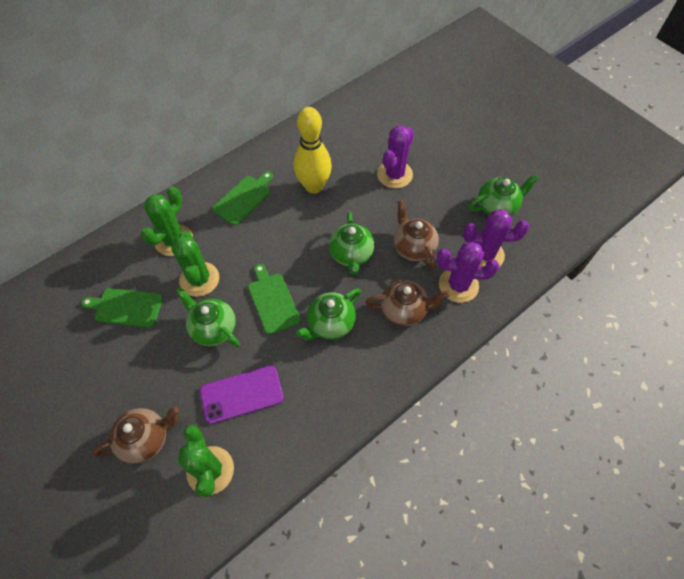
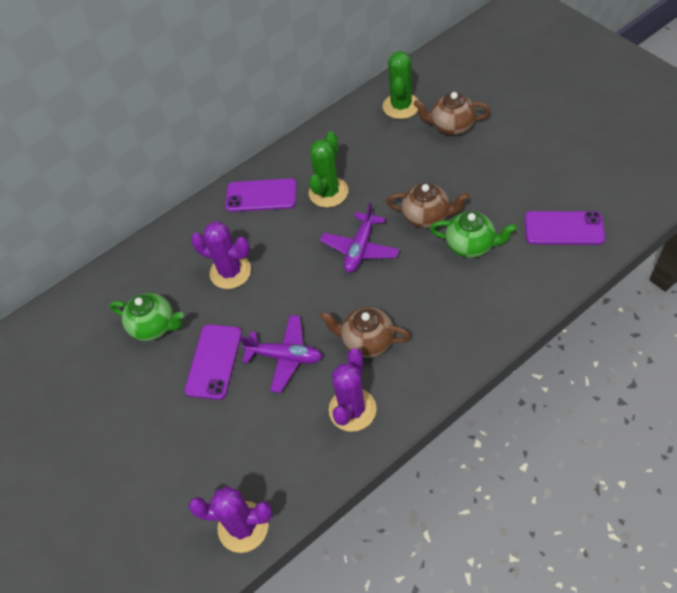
green cactus: 3 -> 2
green cutting board: 3 -> 0
green teapot: 4 -> 2
purple phone: 1 -> 3
purple plane: 0 -> 2
yellow bowling pin: 1 -> 0

